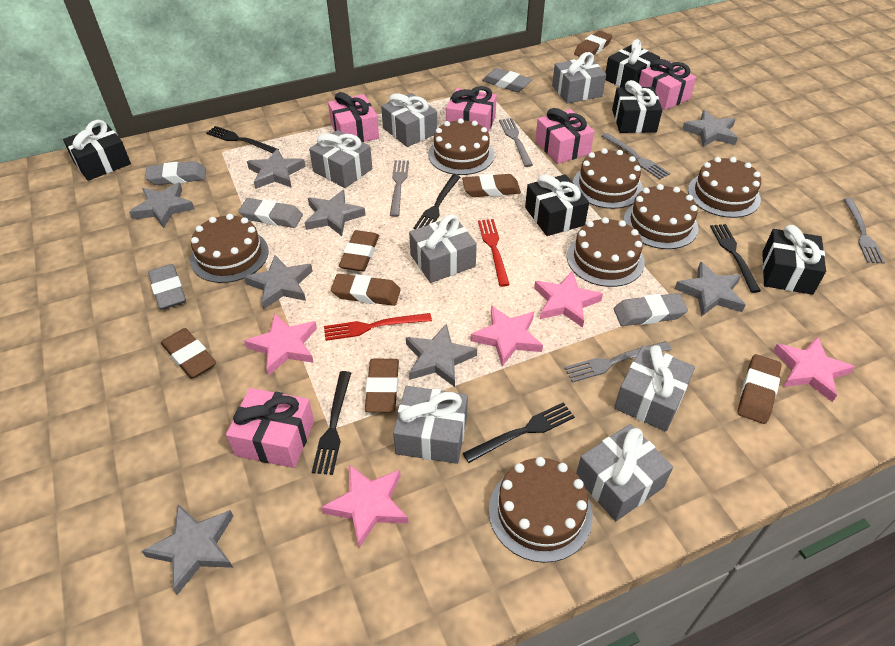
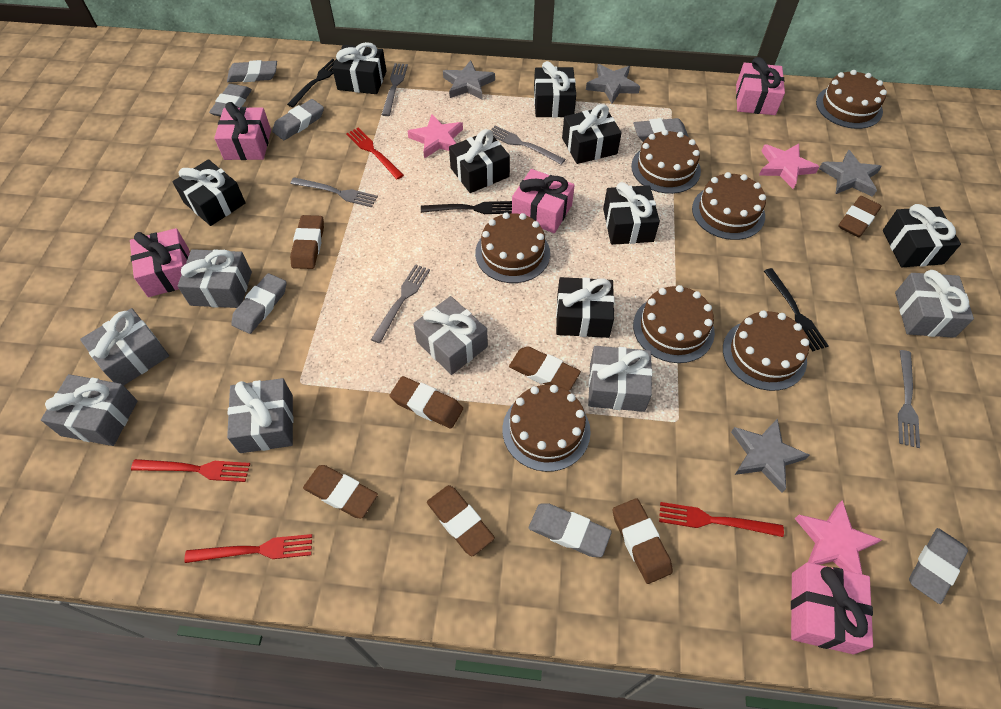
black fork: 5 -> 3
black gift: 5 -> 8
grey eraser: 5 -> 7
grey star: 8 -> 4
pink star: 5 -> 3
red fork: 2 -> 4

